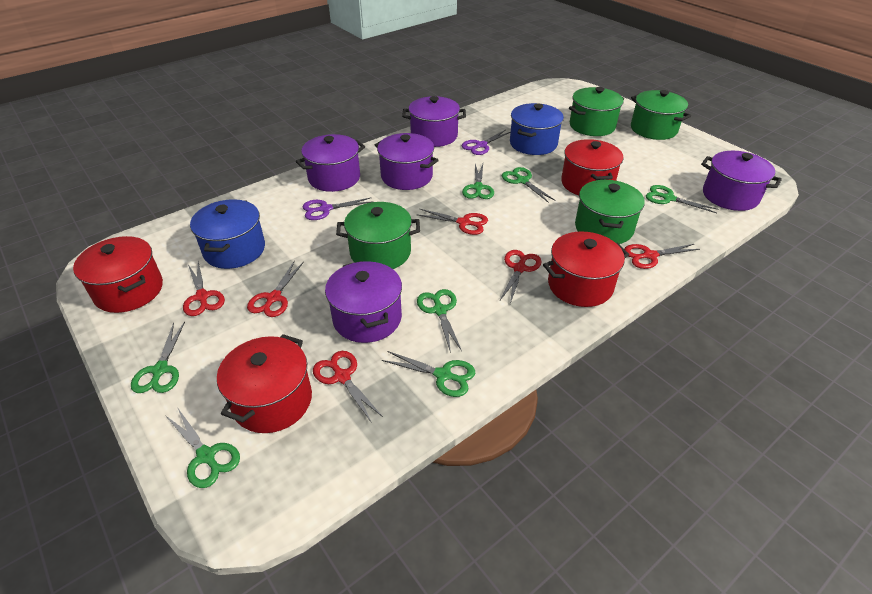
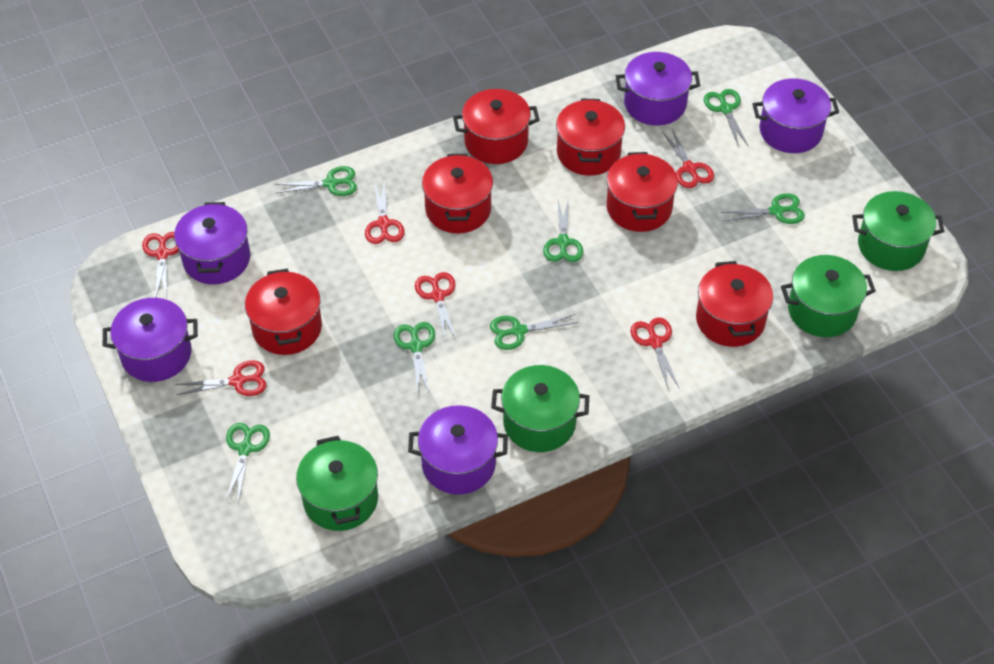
blue pot: 2 -> 0
purple scissors: 2 -> 0
red pot: 4 -> 6

